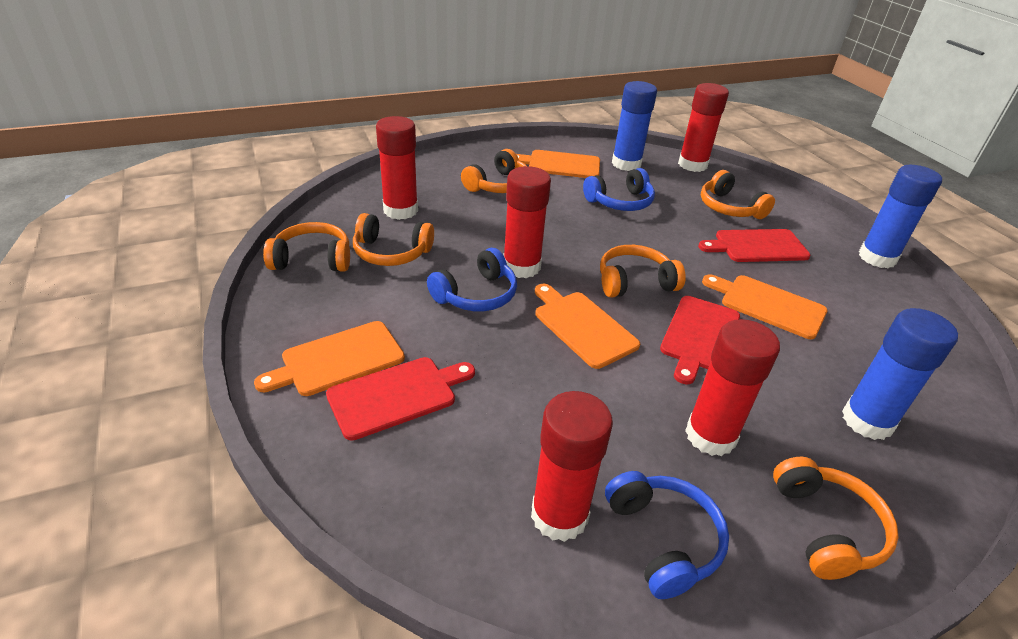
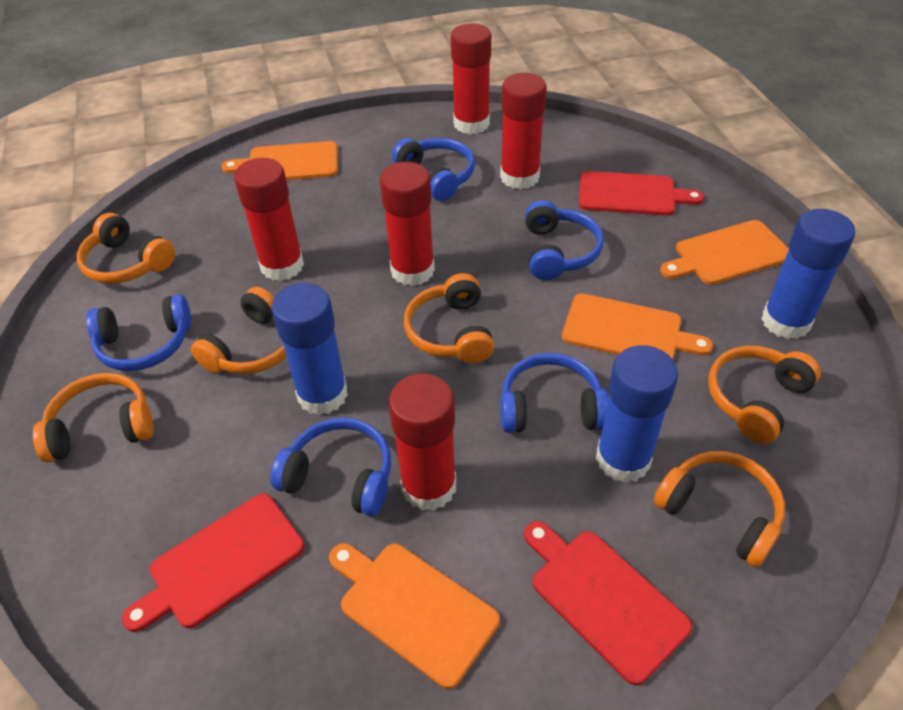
blue headphones: 3 -> 5

